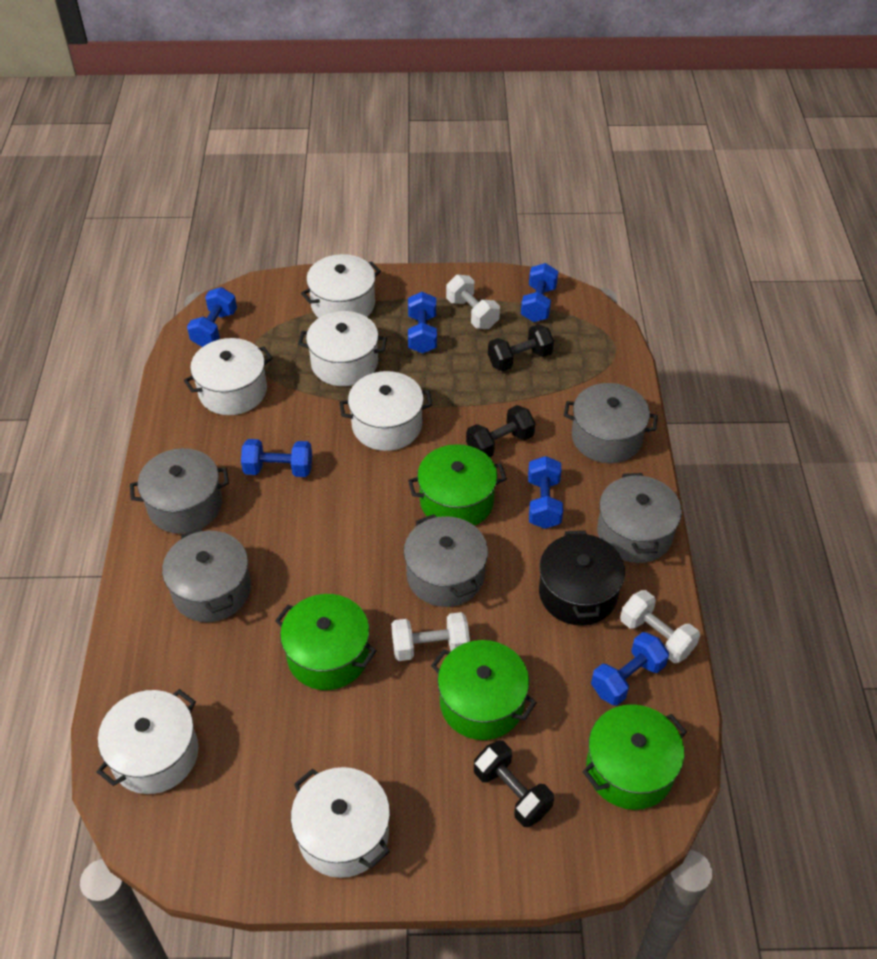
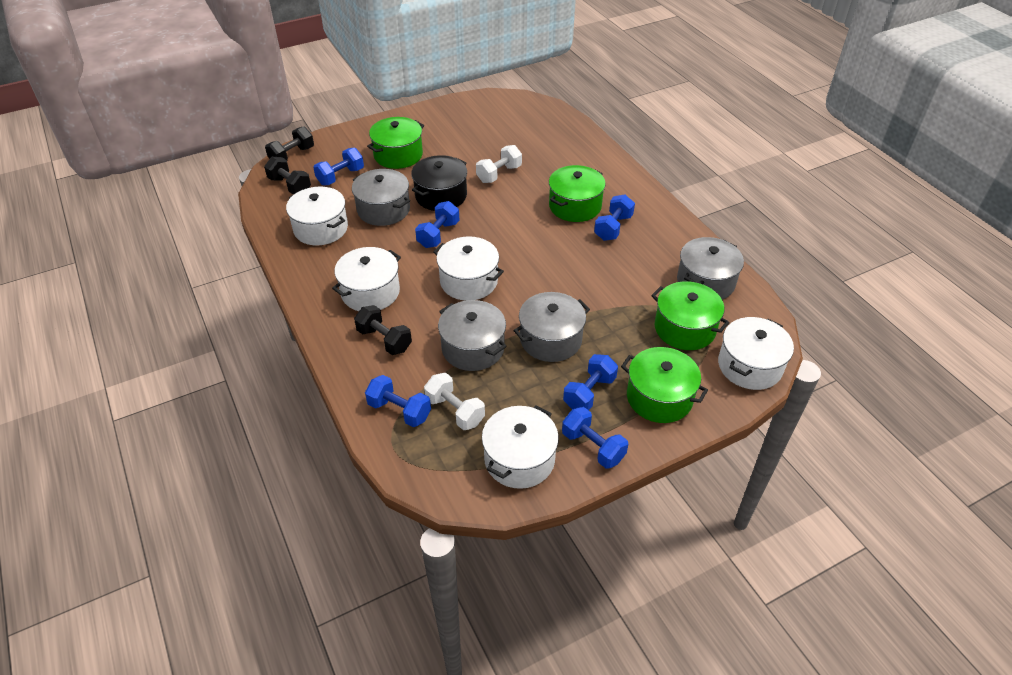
grey pot: 5 -> 4
white dumbbell: 3 -> 2
white pot: 6 -> 5

